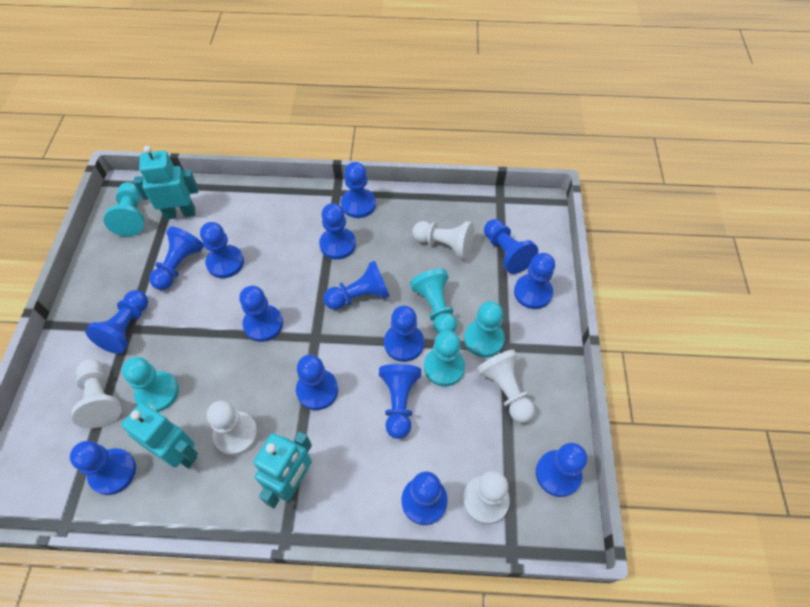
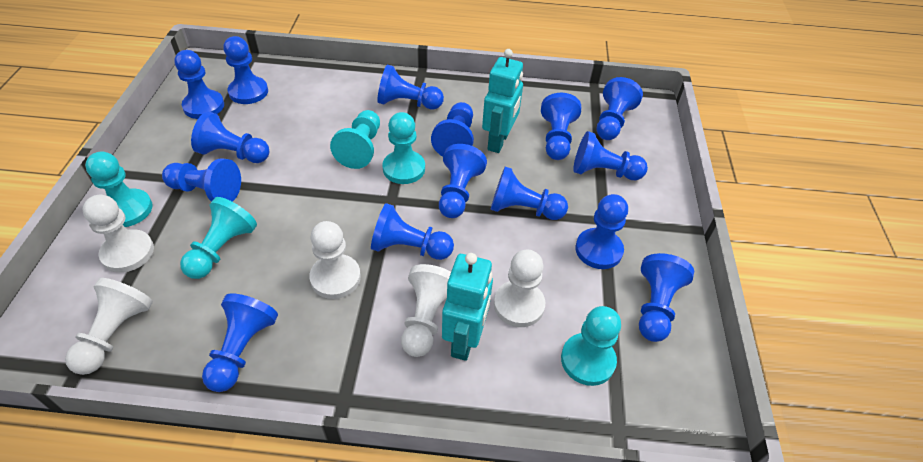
turquoise robot: 3 -> 2

